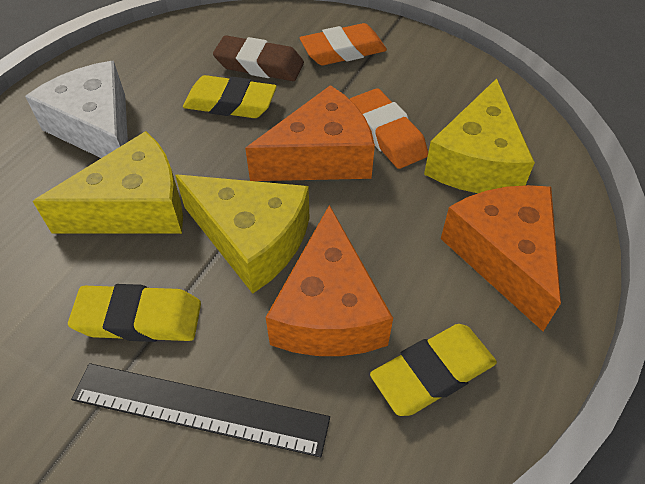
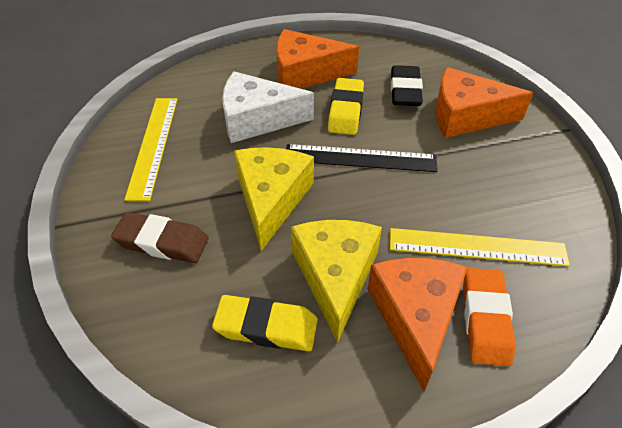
black eraser: 0 -> 1
orange eraser: 2 -> 1
yellow cheese: 3 -> 2
yellow eraser: 3 -> 2
yellow ruler: 0 -> 2

